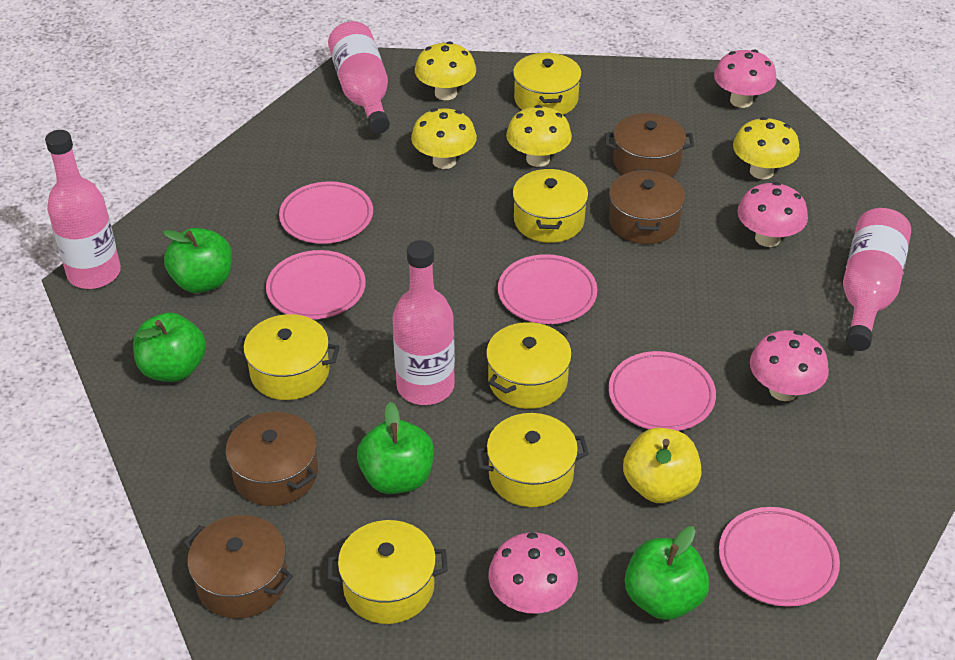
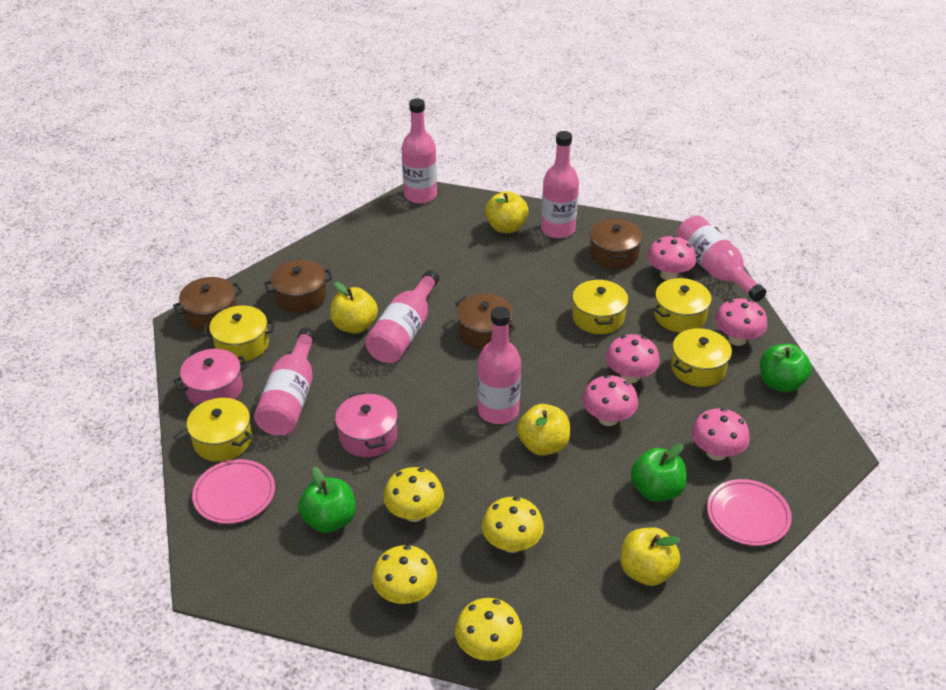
green apple: 4 -> 3
pink bottle: 4 -> 6
pink mushroom: 4 -> 5
pink plate: 5 -> 2
pink pot: 0 -> 2
yellow apple: 1 -> 4
yellow pot: 6 -> 5

